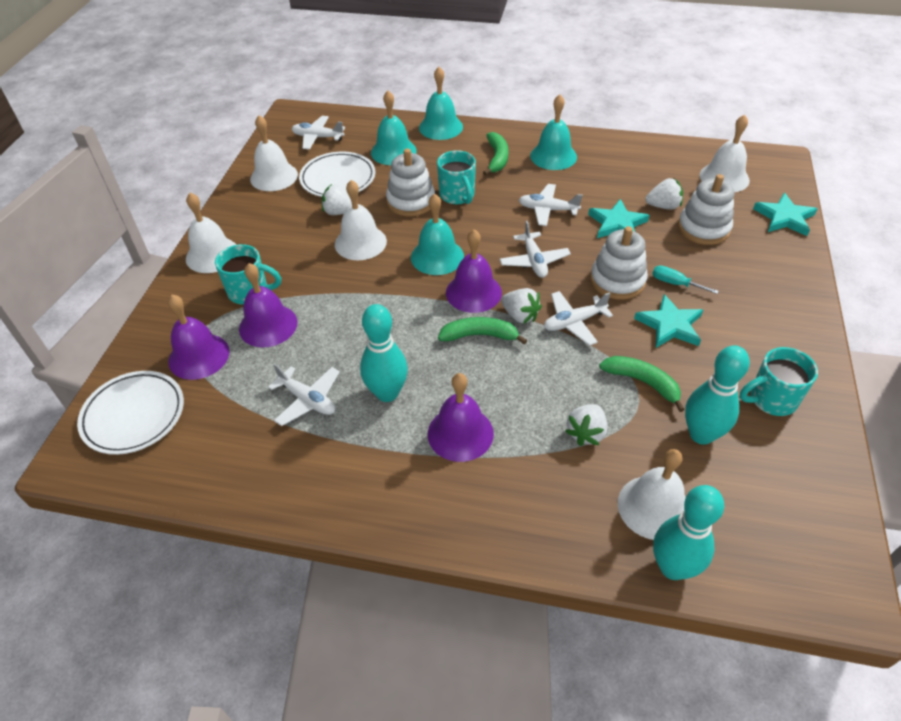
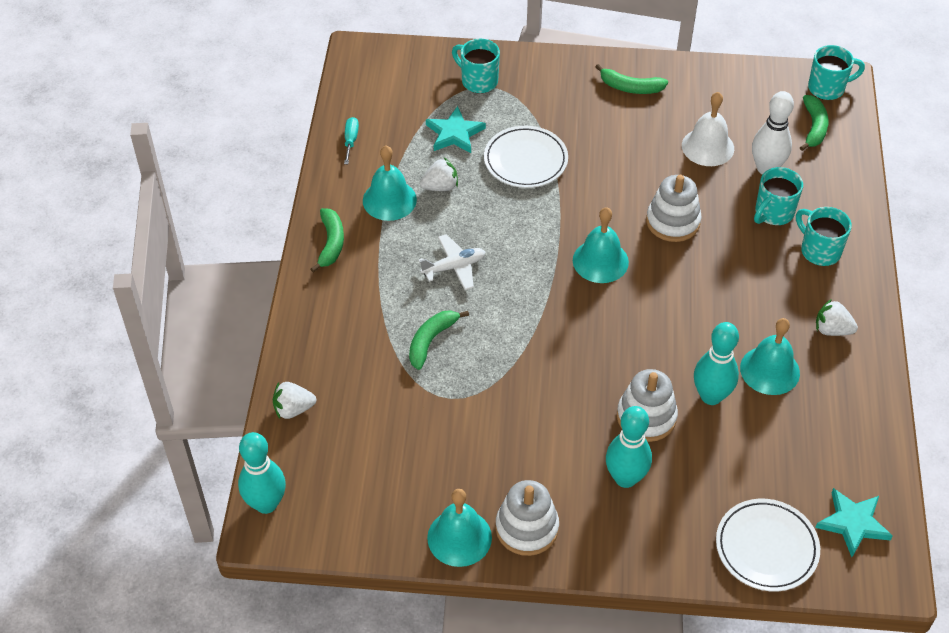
green banana: 3 -> 4
purple bell: 4 -> 0
turquoise mug: 3 -> 4
turquoise star: 3 -> 2
white bell: 5 -> 1
white bowling pin: 0 -> 1
white plane: 5 -> 1
white strawberry: 4 -> 3

